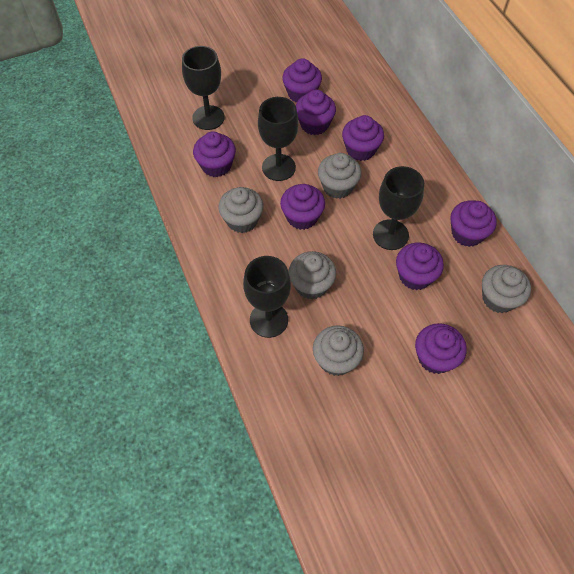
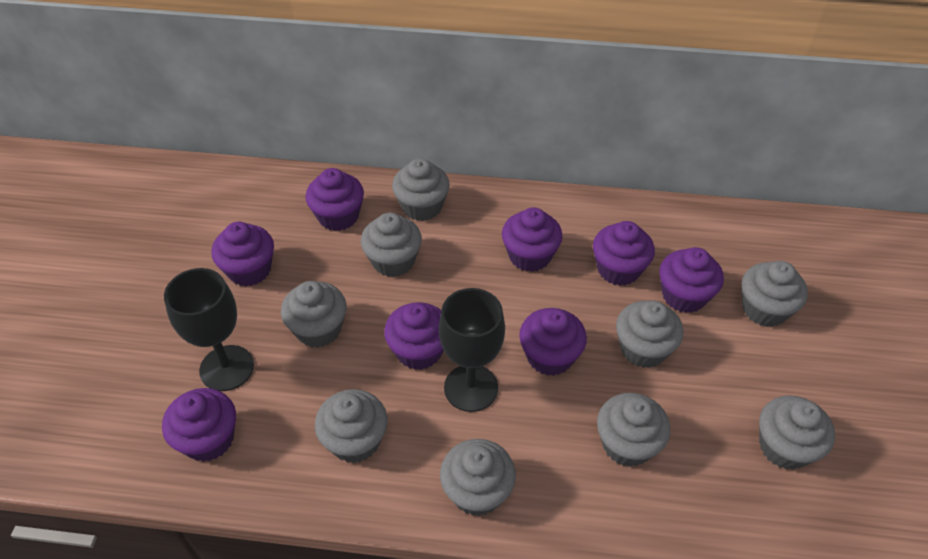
black goblet: 4 -> 2
grey cupcake: 5 -> 9

